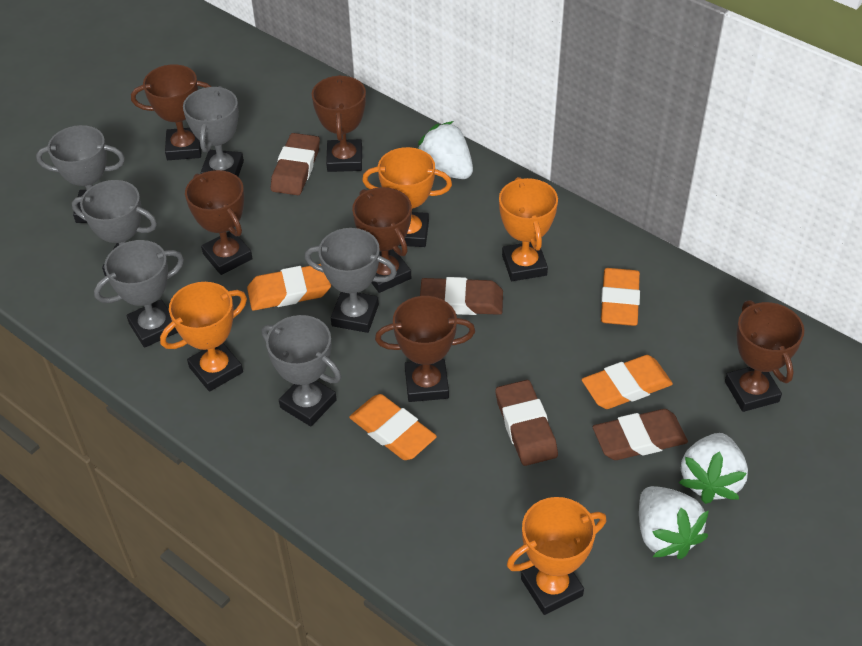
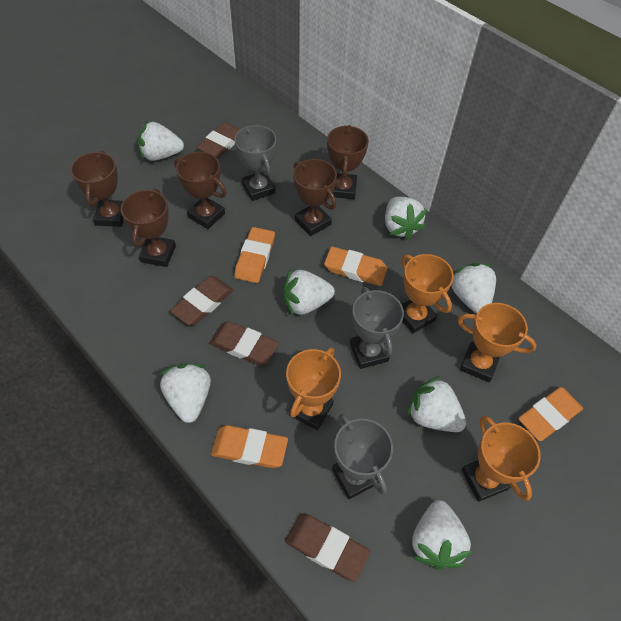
brown trophy: 6 -> 5
grey trophy: 6 -> 3
white strawberry: 3 -> 7

